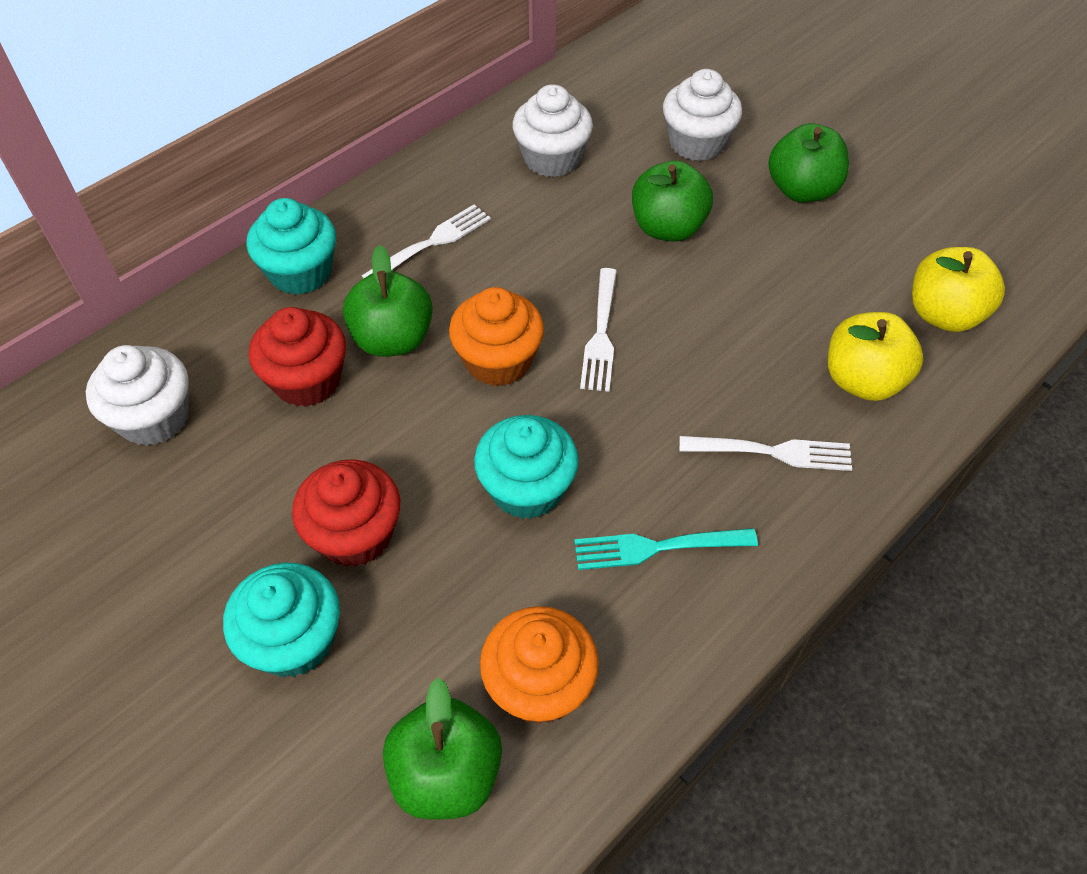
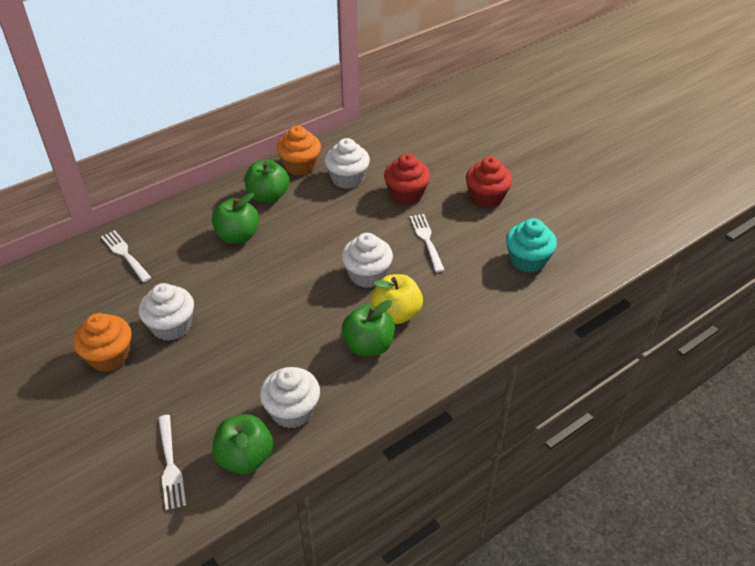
turquoise cupcake: 3 -> 1
turquoise fork: 1 -> 0
white cupcake: 3 -> 4
yellow apple: 2 -> 1

